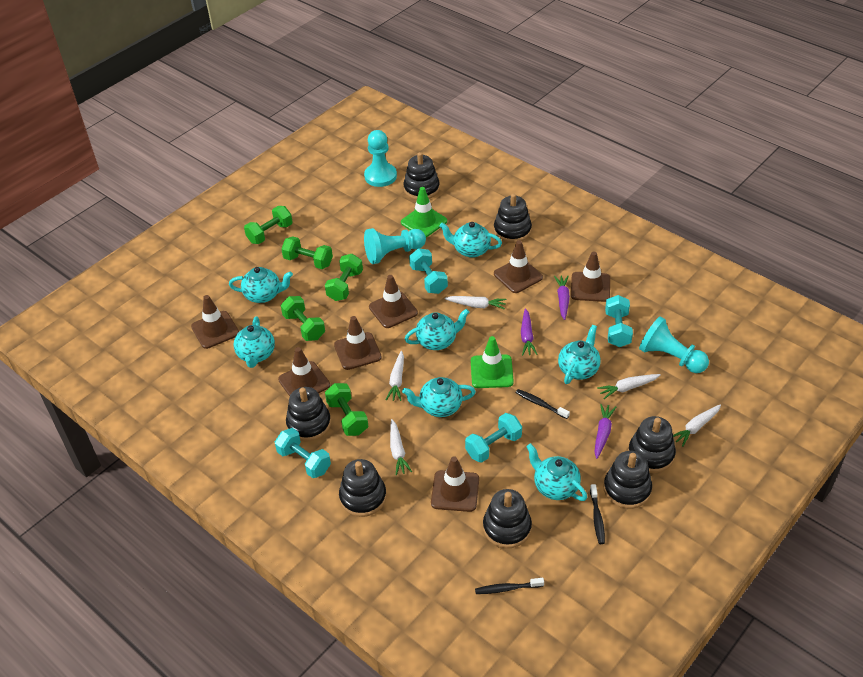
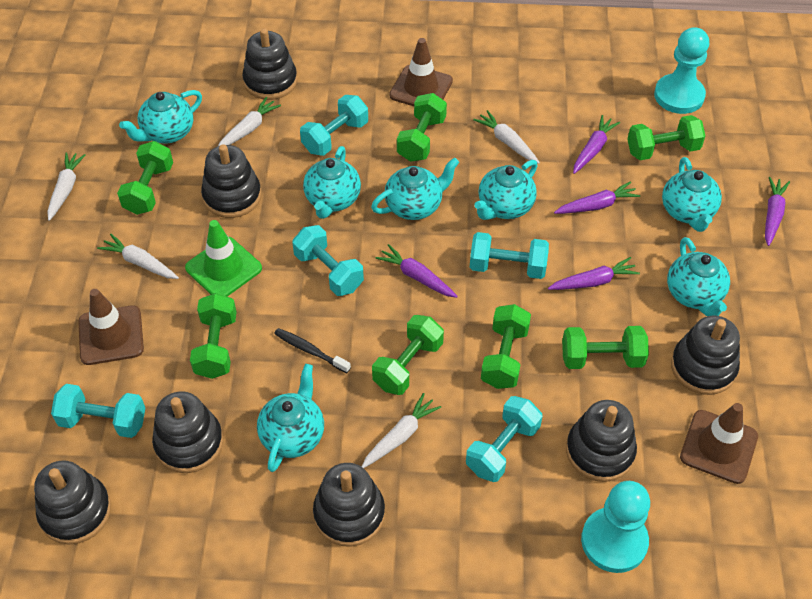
black toothbrush: 3 -> 1
brown traffic cone: 7 -> 3
green dumbbell: 5 -> 7
green traffic cone: 2 -> 1
purple carrot: 3 -> 5
turquoise dumbbell: 4 -> 5
turquoise pawn: 3 -> 2

